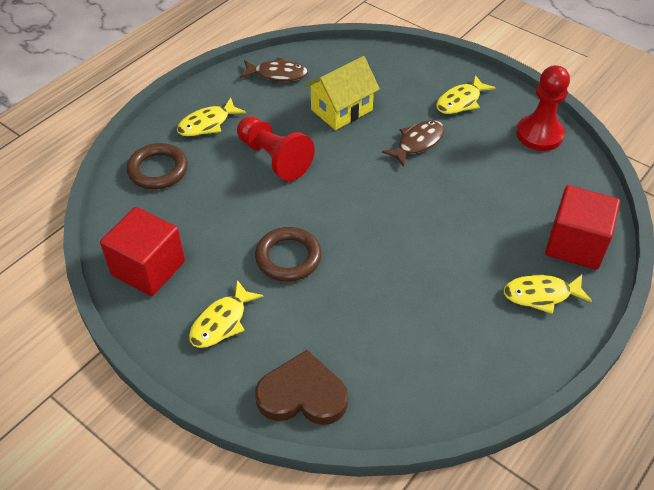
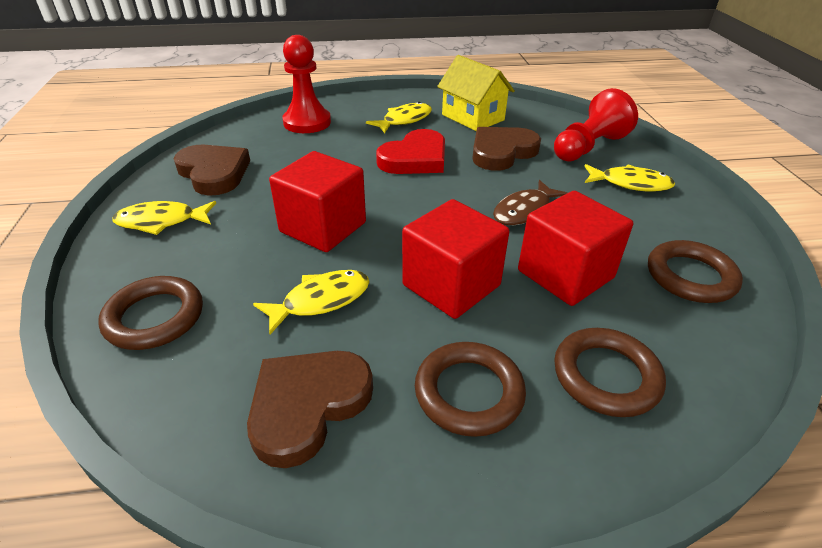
brown fish: 2 -> 1
brown heart: 1 -> 3
brown ring: 2 -> 4
red cube: 2 -> 3
red heart: 0 -> 1

